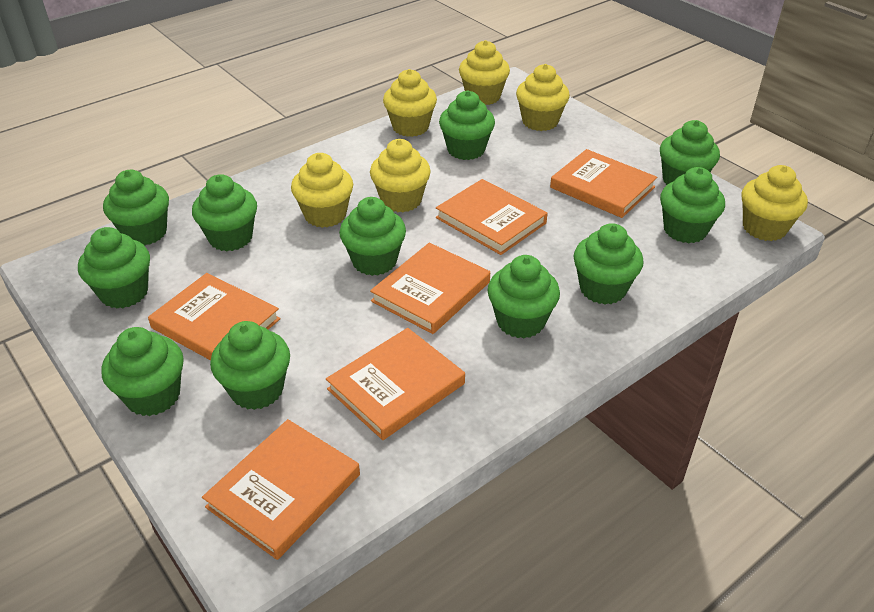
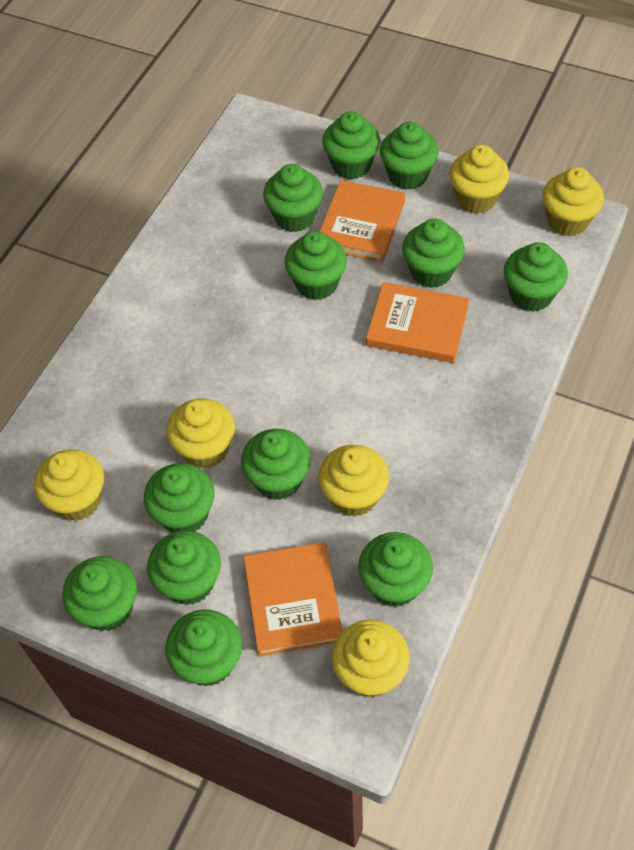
green cupcake: 11 -> 12
orange book: 6 -> 3

